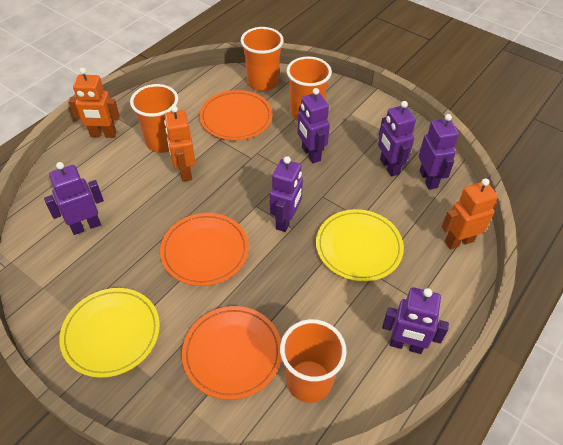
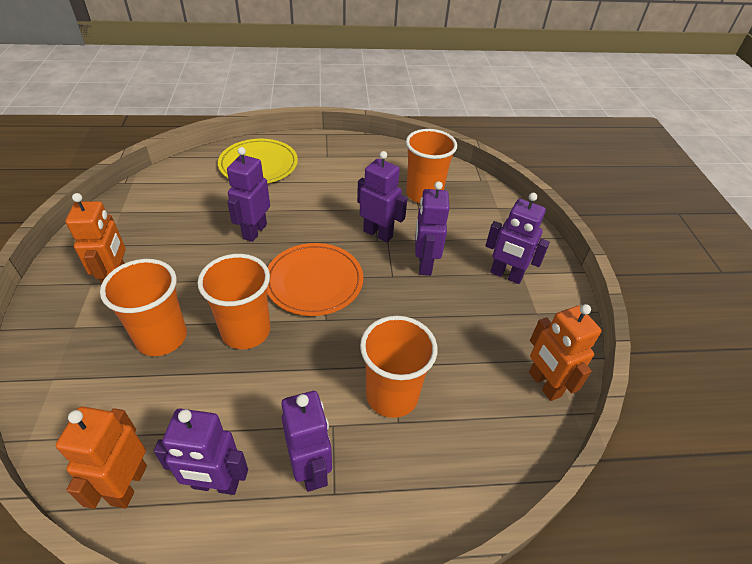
orange plate: 3 -> 1
yellow plate: 2 -> 1

